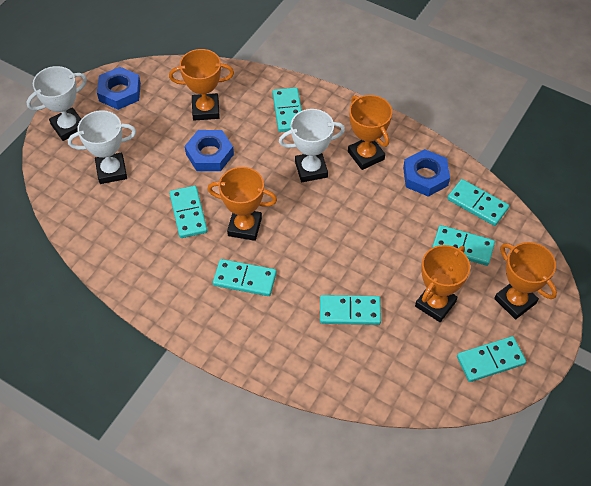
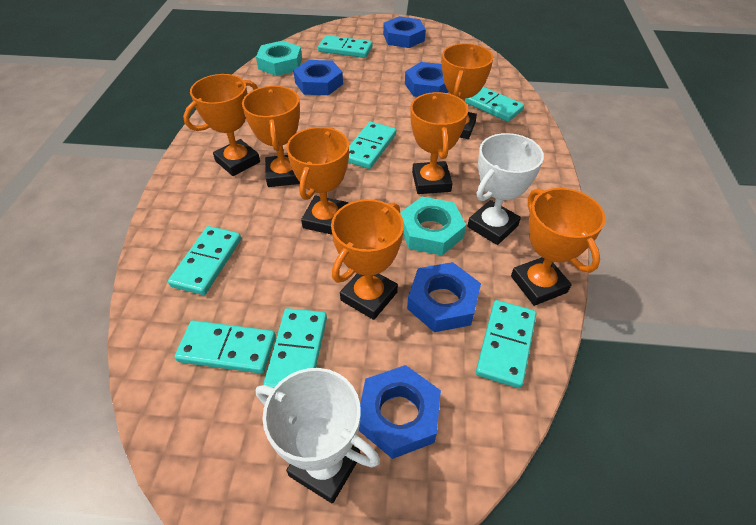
blue nut: 3 -> 5
orange trophy: 5 -> 7
turquoise nut: 0 -> 2
white trophy: 3 -> 2

